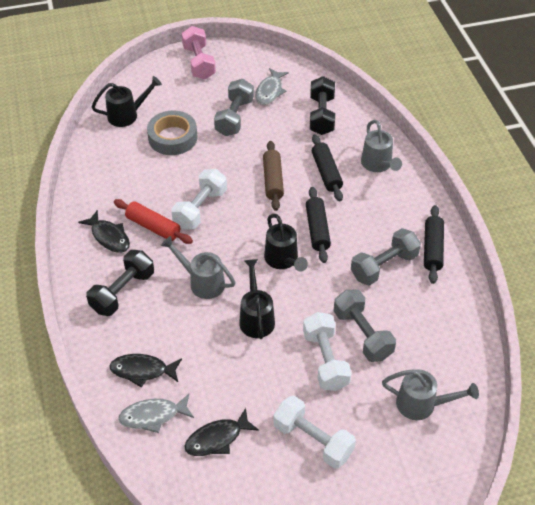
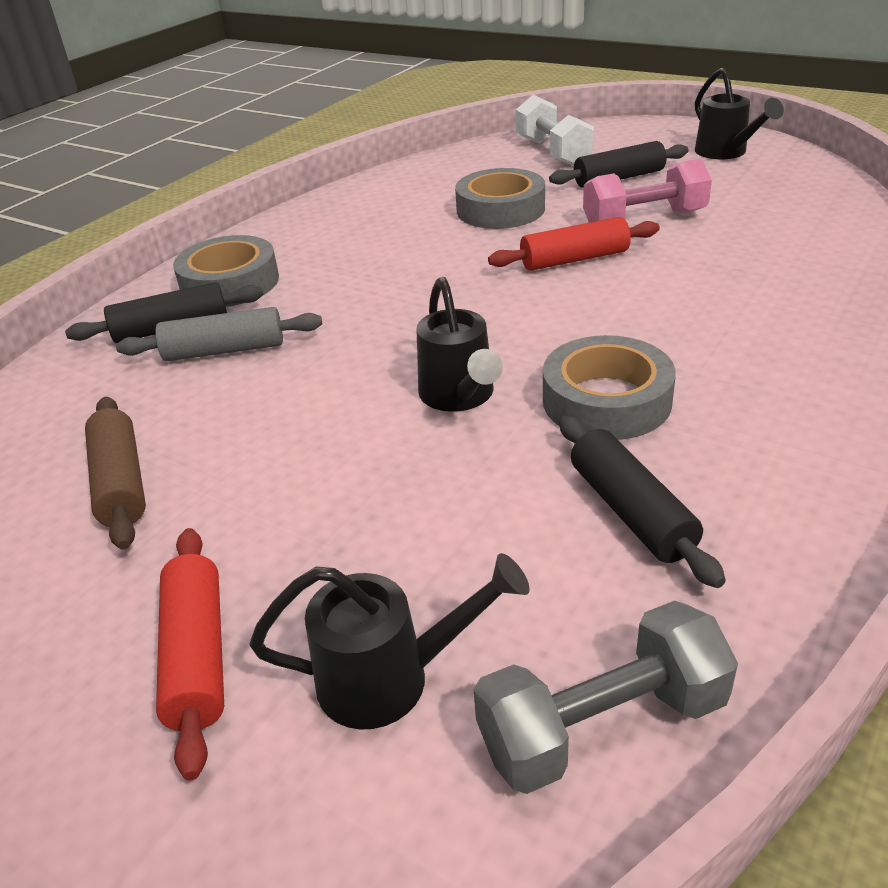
black dumbbell: 2 -> 0
black fish: 3 -> 0
grey dumbbell: 3 -> 1
grey fish: 2 -> 0
grey rolling pin: 0 -> 1
grey tape: 1 -> 3
grey watering can: 3 -> 0
red rolling pin: 1 -> 2
white dumbbell: 3 -> 1

